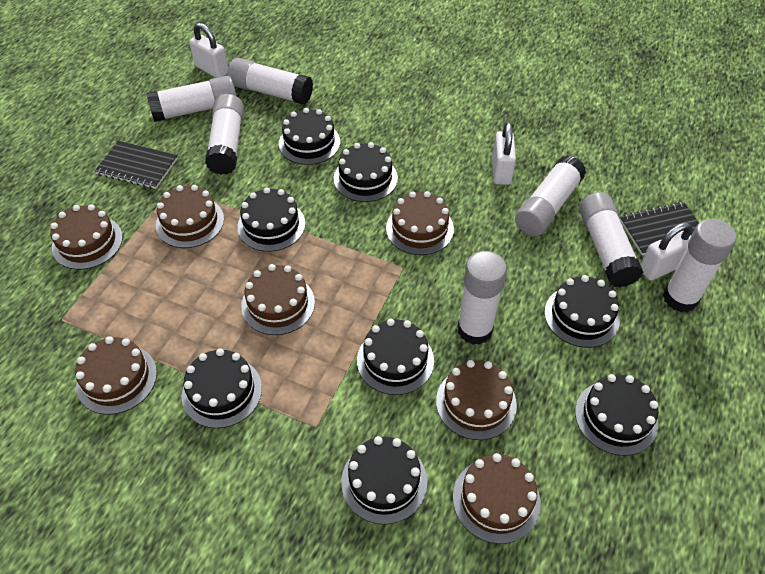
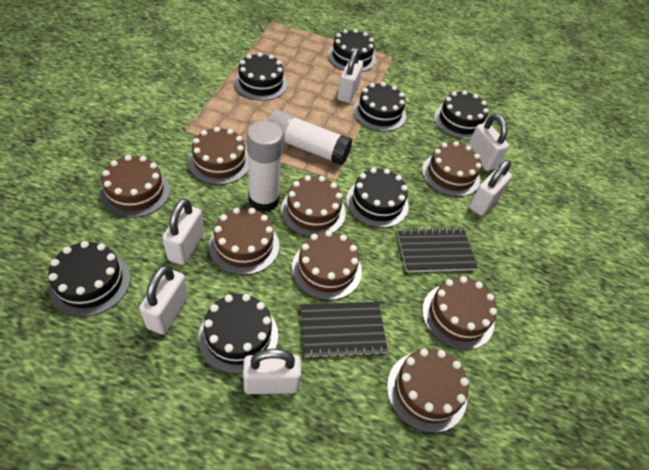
black cake: 8 -> 7
brown cake: 7 -> 8
white glue stick: 7 -> 2
white padlock: 3 -> 6

